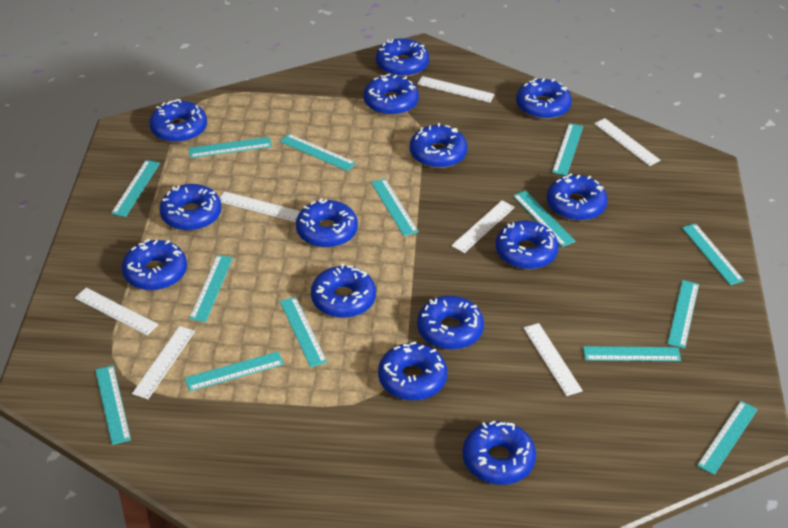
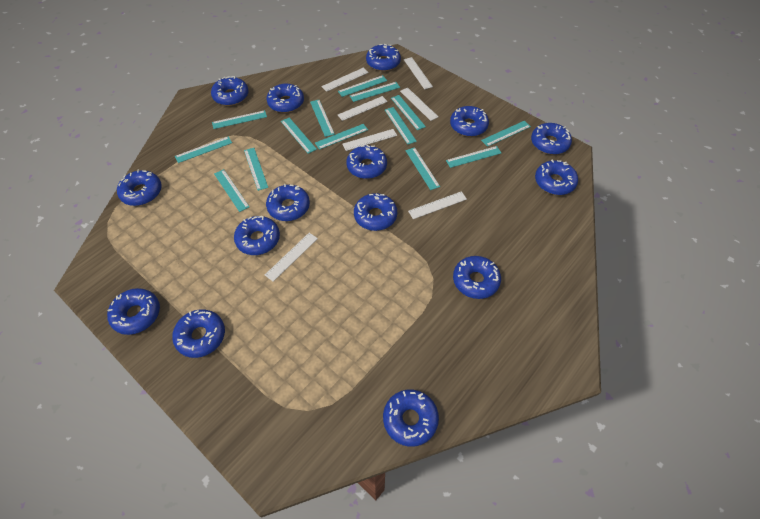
blue donut: 14 -> 15

